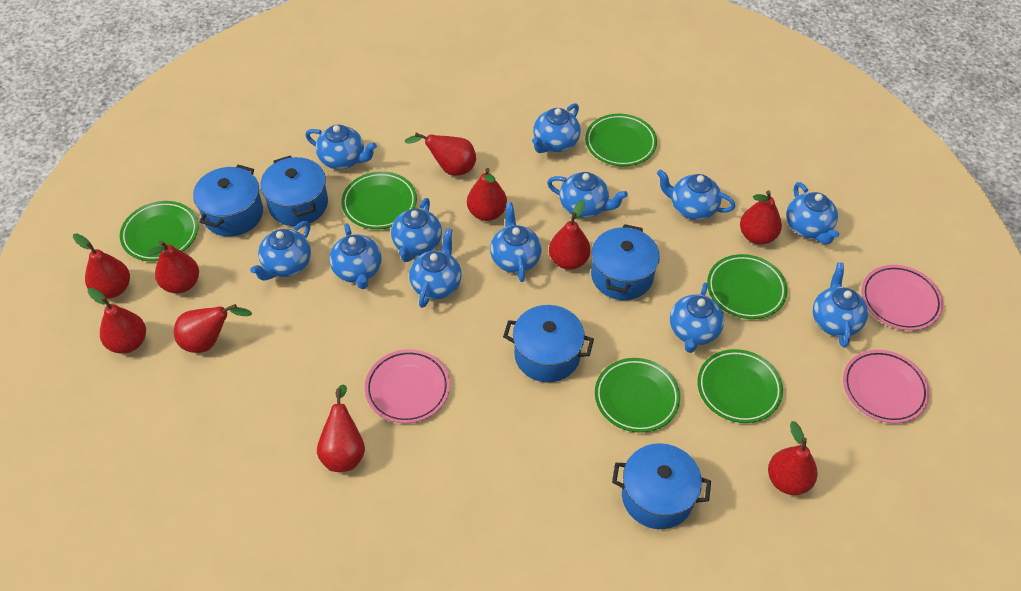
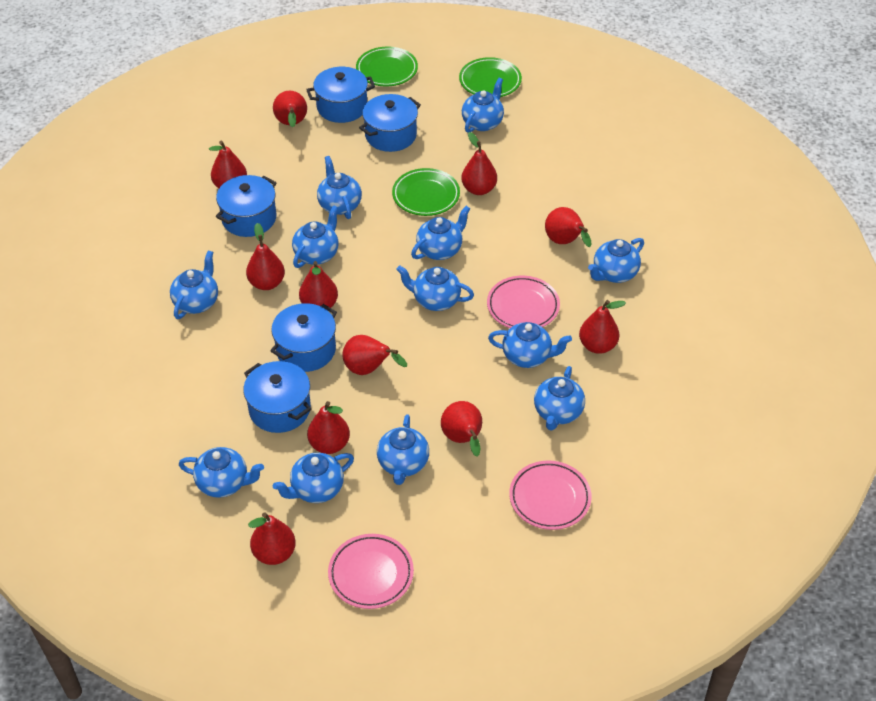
green plate: 6 -> 3
red pear: 10 -> 11

